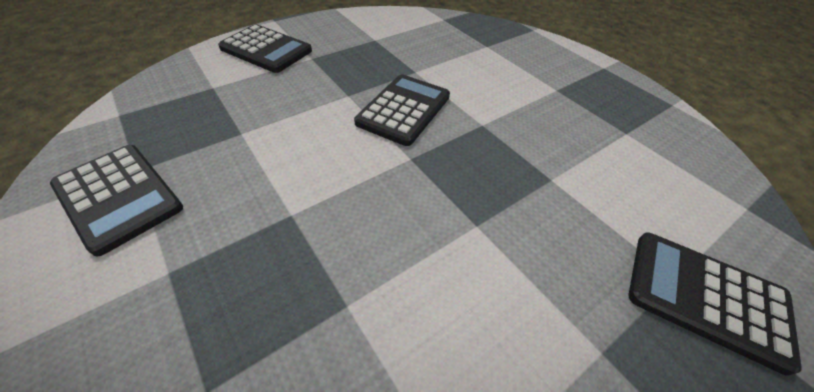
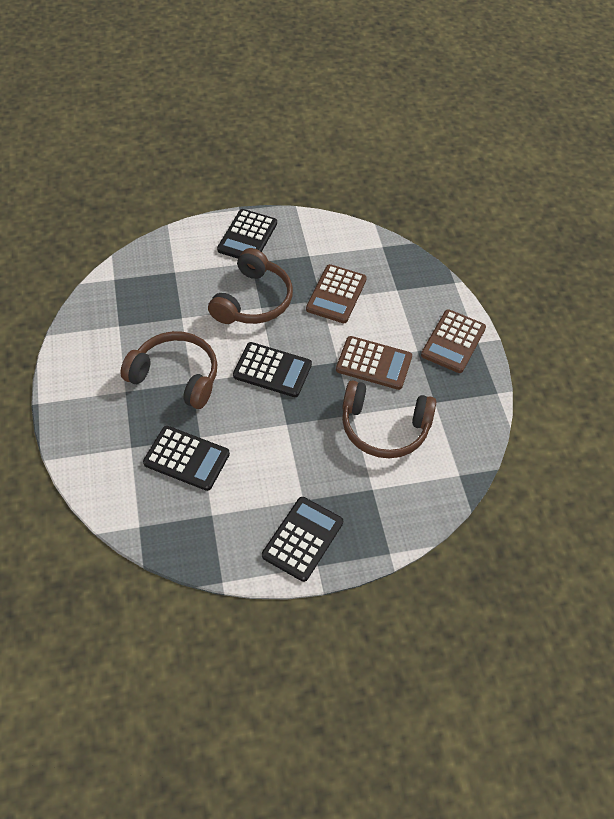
brown calculator: 0 -> 3
brown headphones: 0 -> 3

